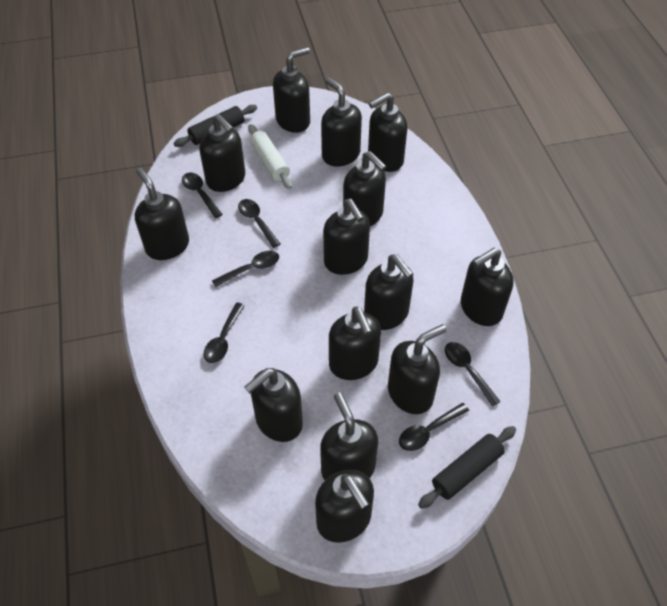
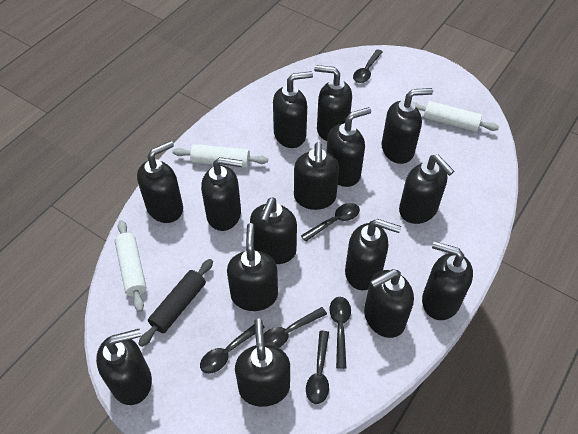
black rolling pin: 2 -> 1
black soap dispenser: 14 -> 15
white rolling pin: 1 -> 3

